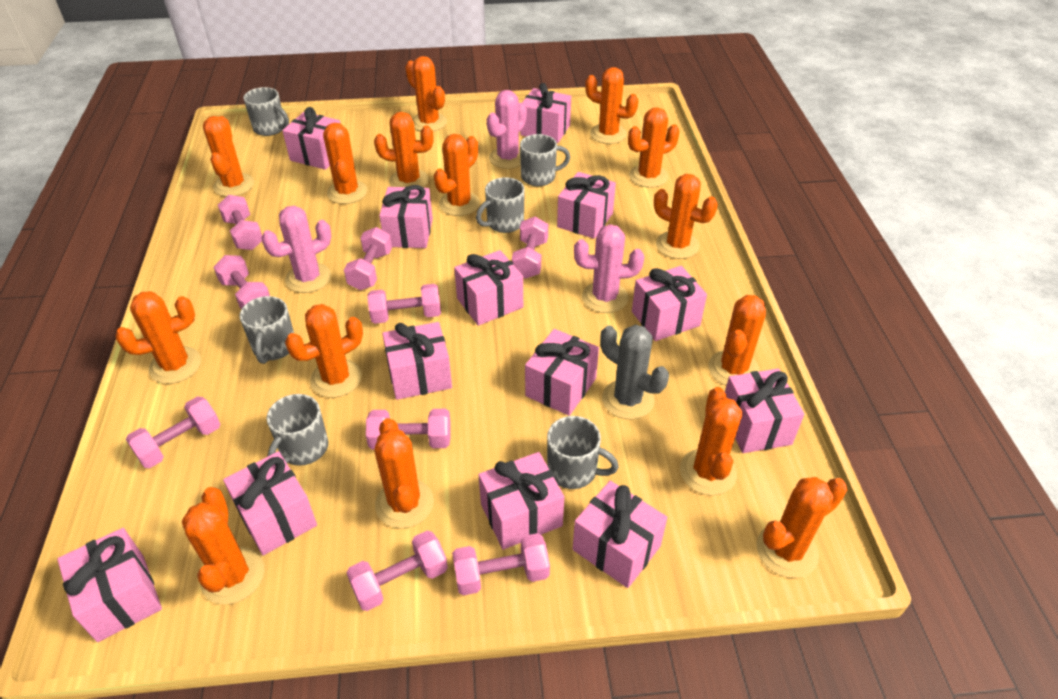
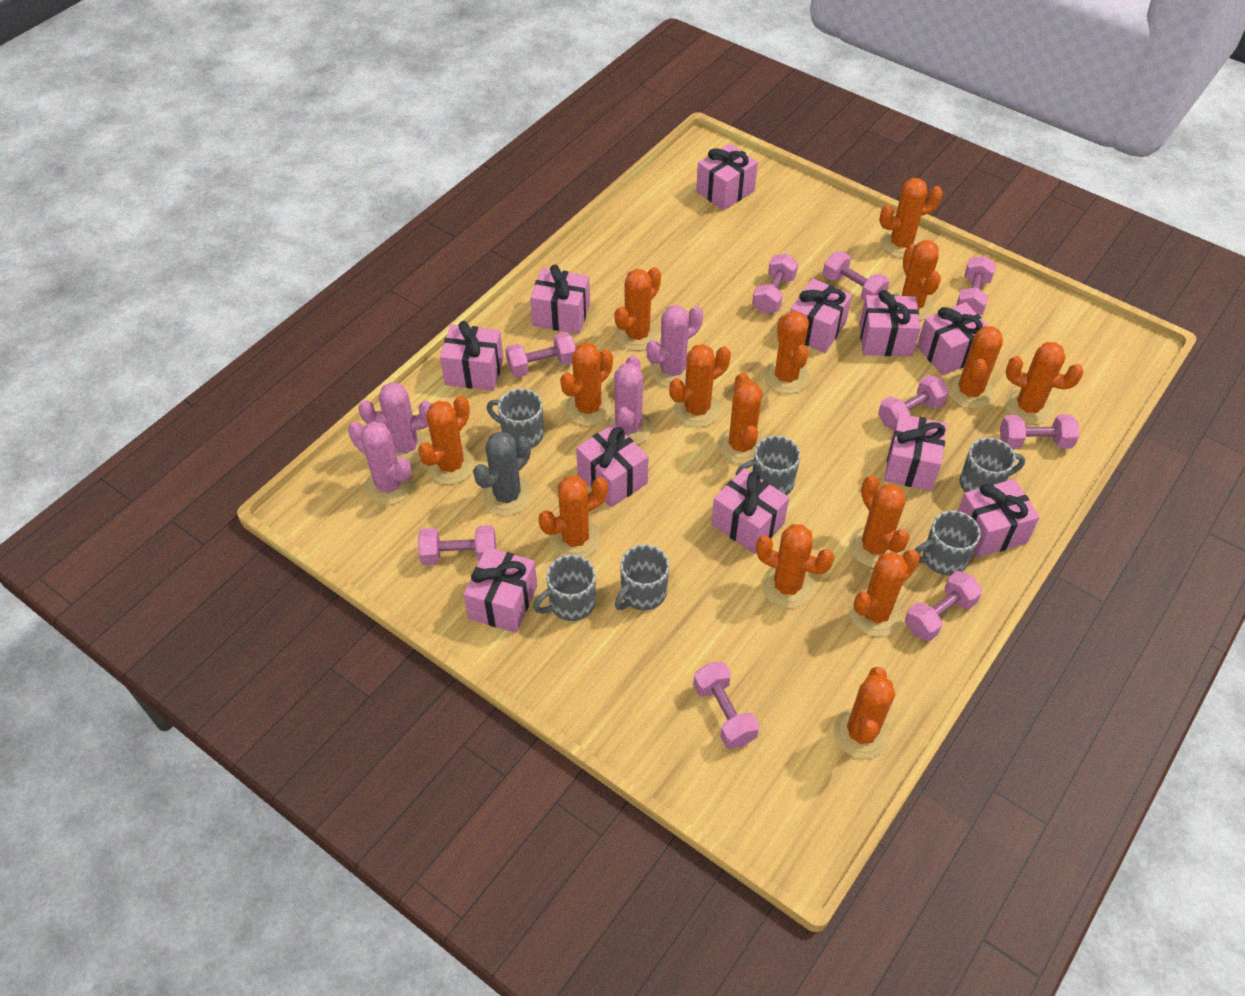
pink cactus: 3 -> 4
pink gift: 13 -> 11

